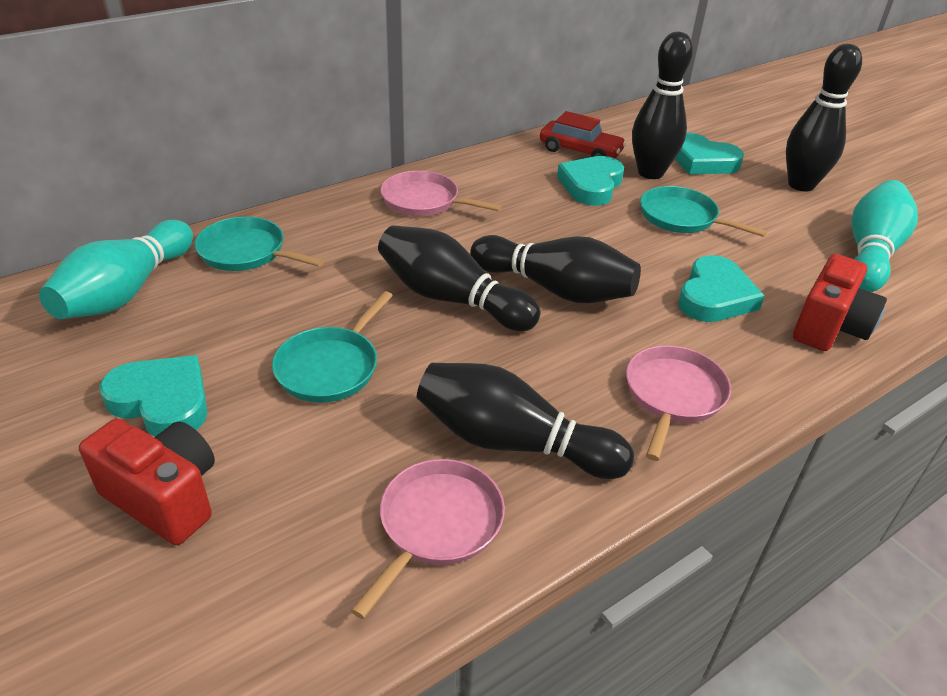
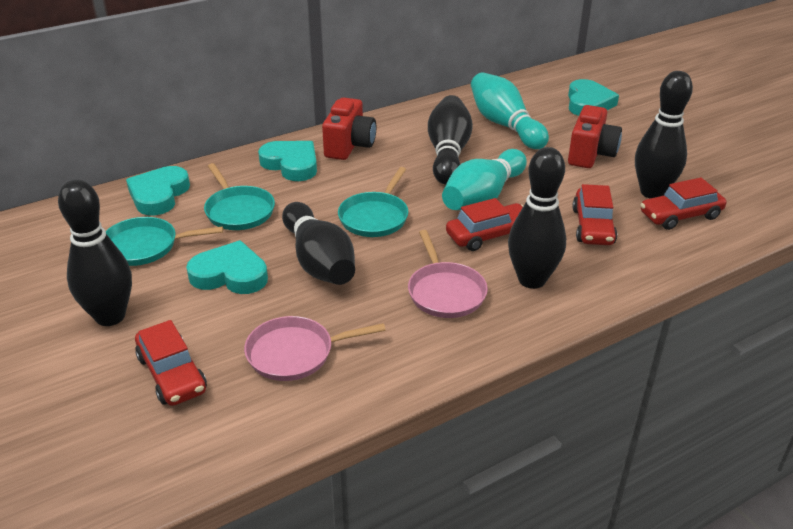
pink pan: 3 -> 2
red car: 1 -> 4

